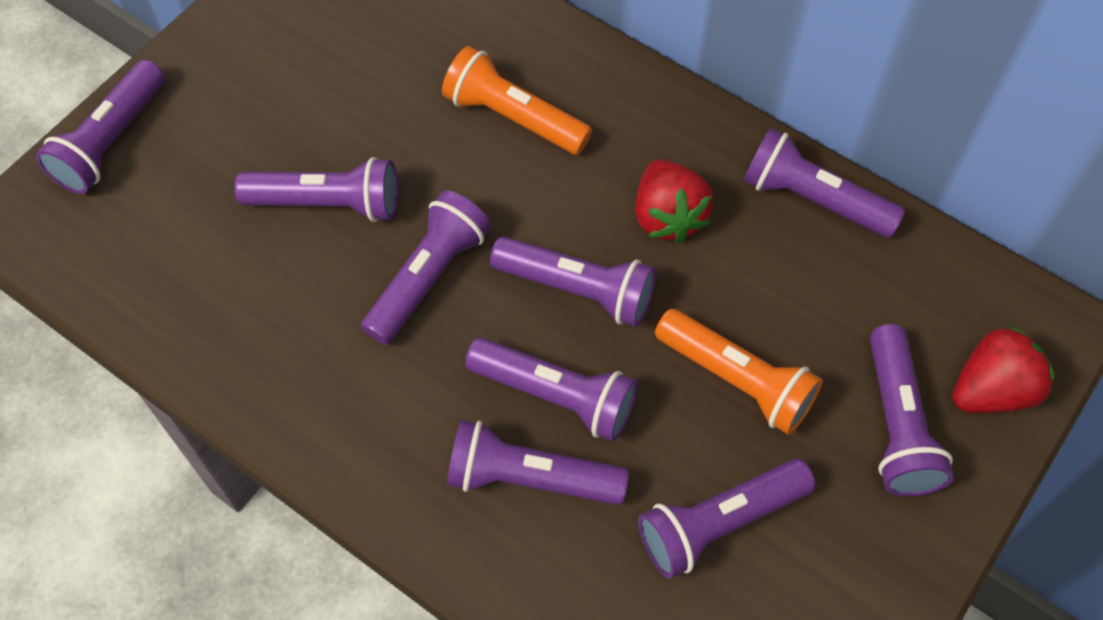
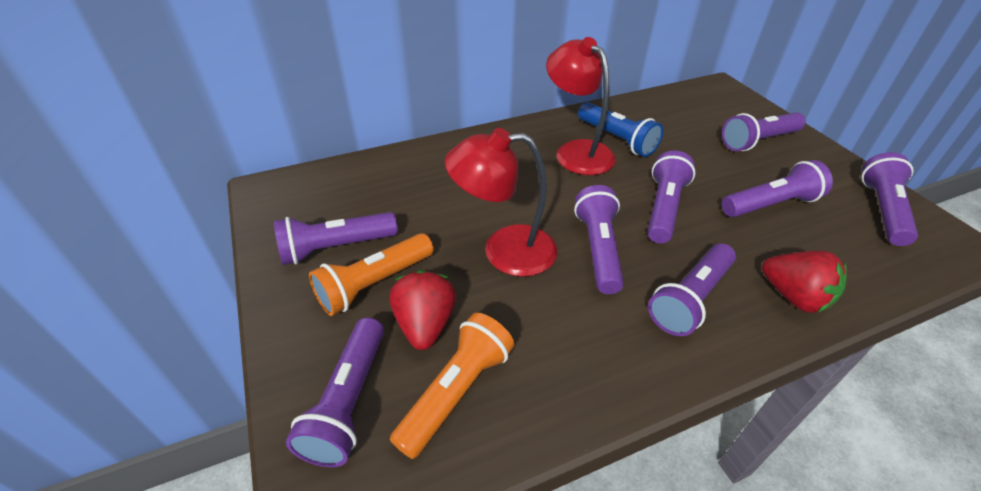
blue flashlight: 0 -> 1
purple flashlight: 9 -> 8
red lamp: 0 -> 2

